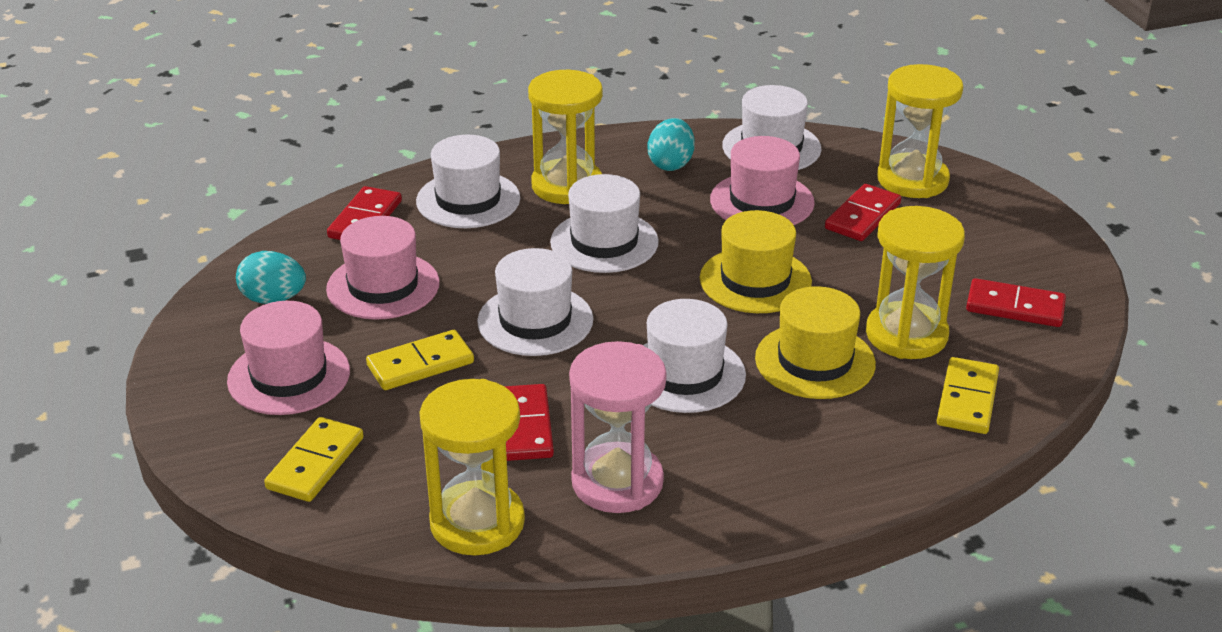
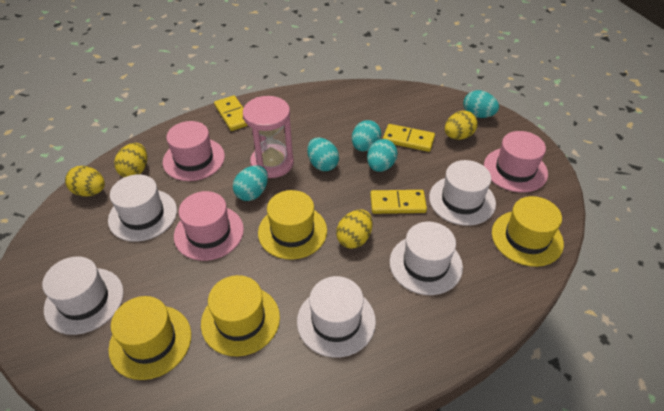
red domino: 4 -> 0
turquoise egg: 2 -> 5
yellow egg: 0 -> 4
yellow hat: 2 -> 4
yellow hourglass: 4 -> 0

